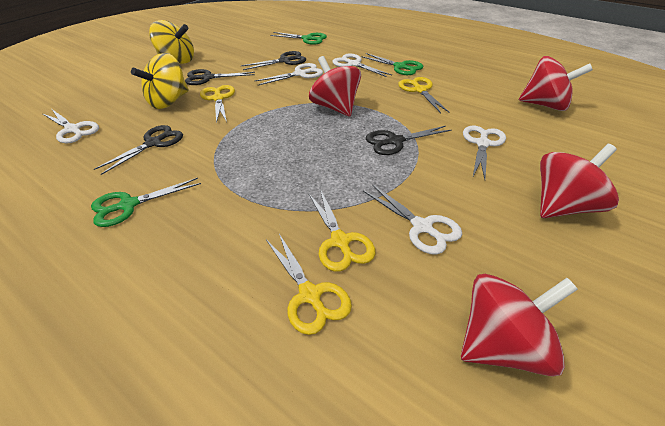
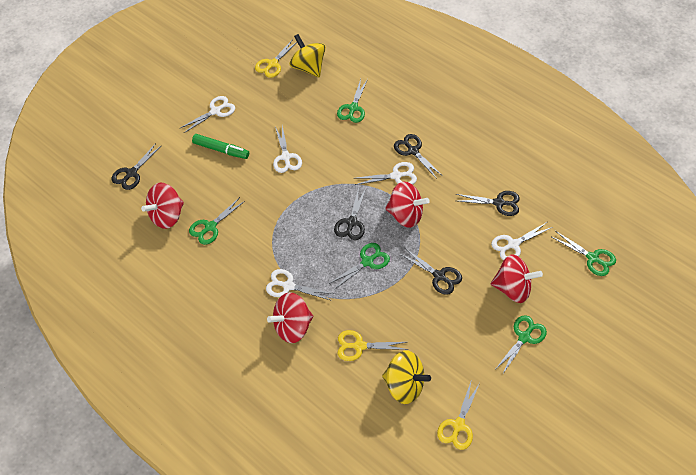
black scissors: 4 -> 5
green marker: 0 -> 1
green scissors: 3 -> 5
yellow scissors: 4 -> 3

